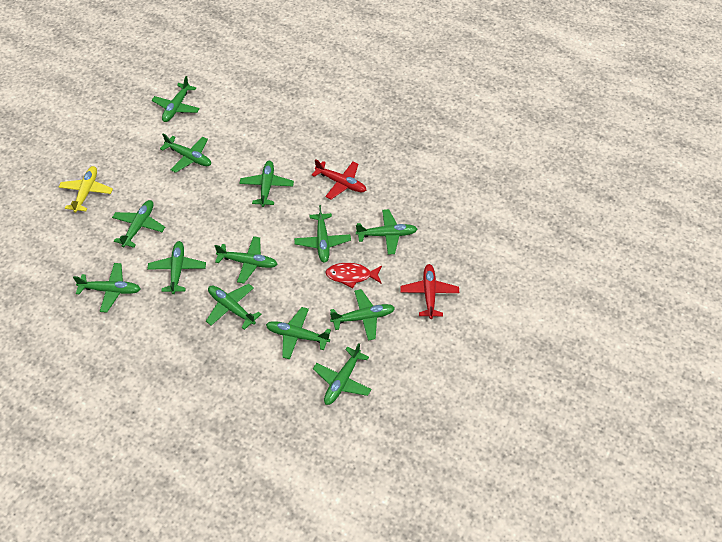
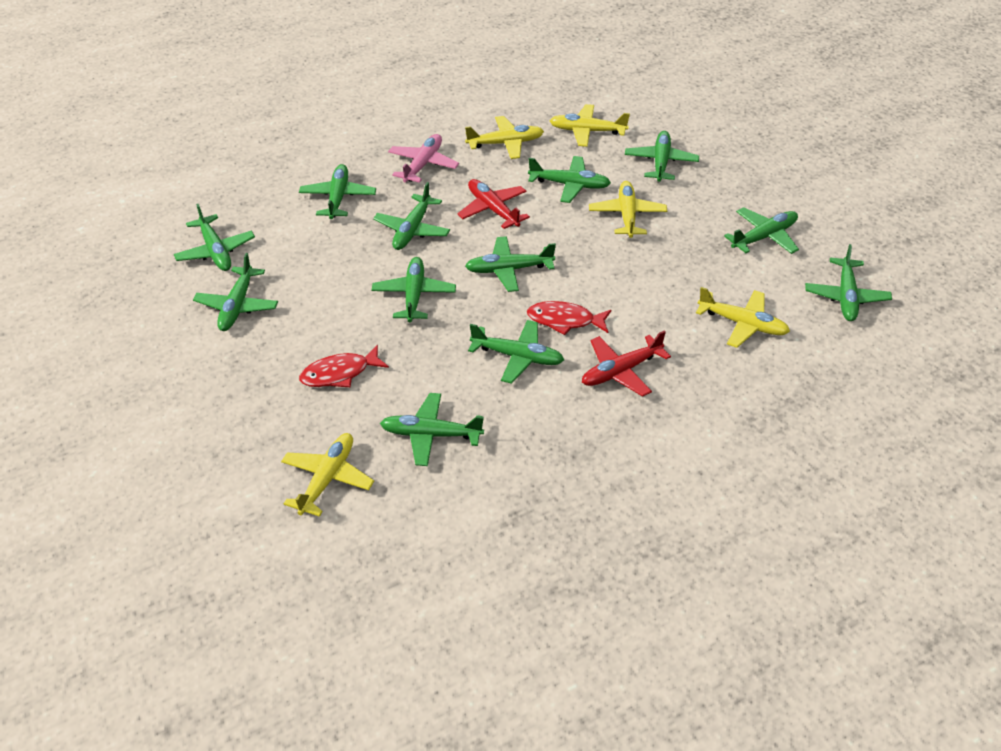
green plane: 13 -> 12
pink plane: 0 -> 1
red fish: 1 -> 2
yellow plane: 1 -> 5

